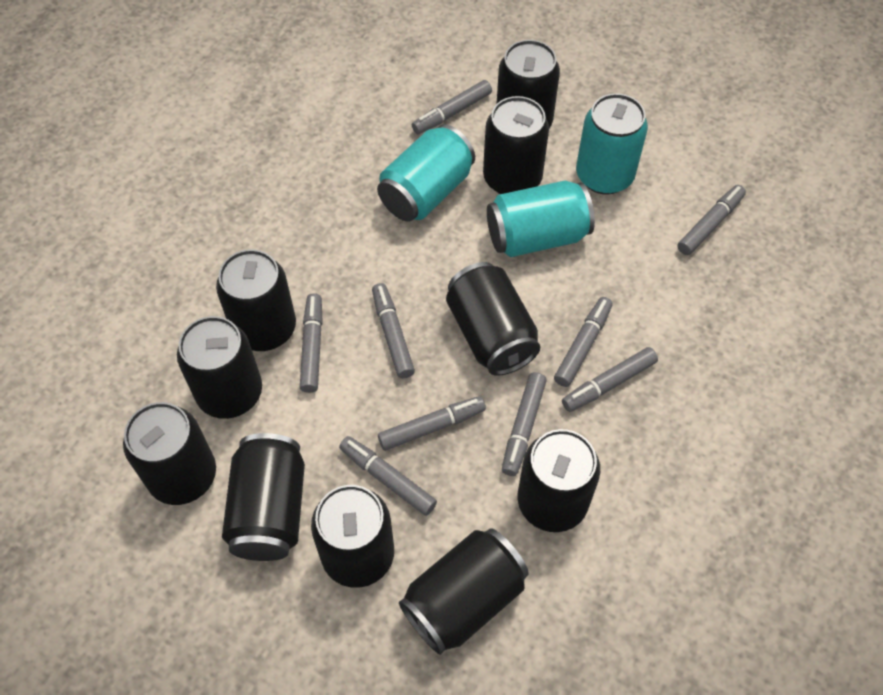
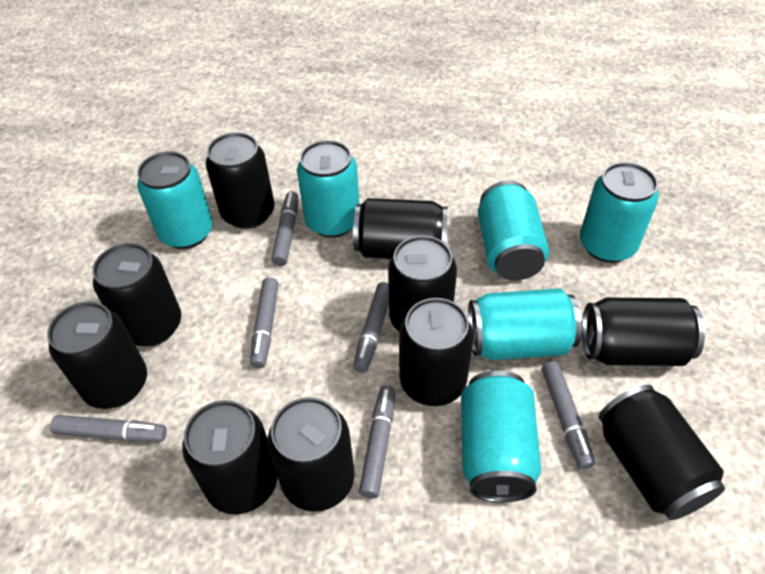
grey marker: 9 -> 6
turquoise can: 3 -> 6

